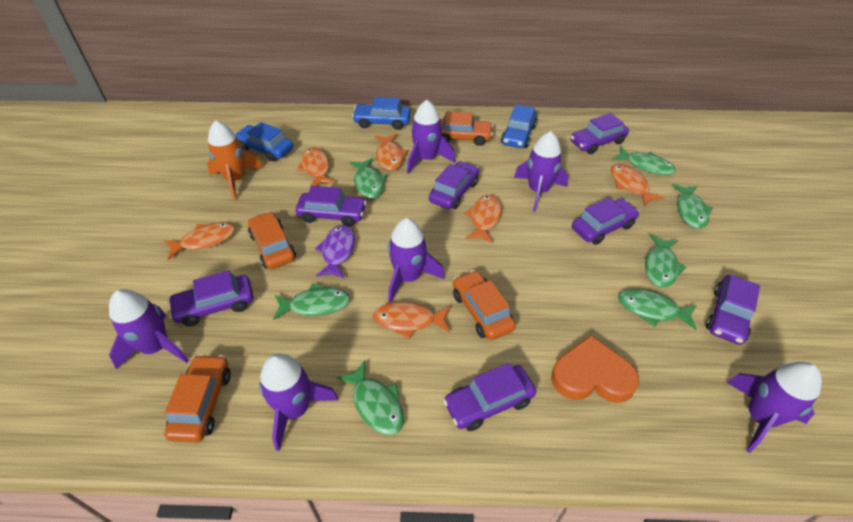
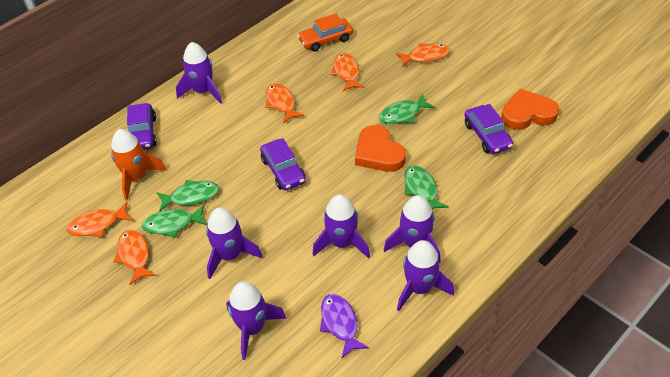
blue car: 3 -> 0
green fish: 7 -> 4
orange car: 4 -> 1
orange fish: 6 -> 5
orange heart: 1 -> 2
purple car: 7 -> 3

